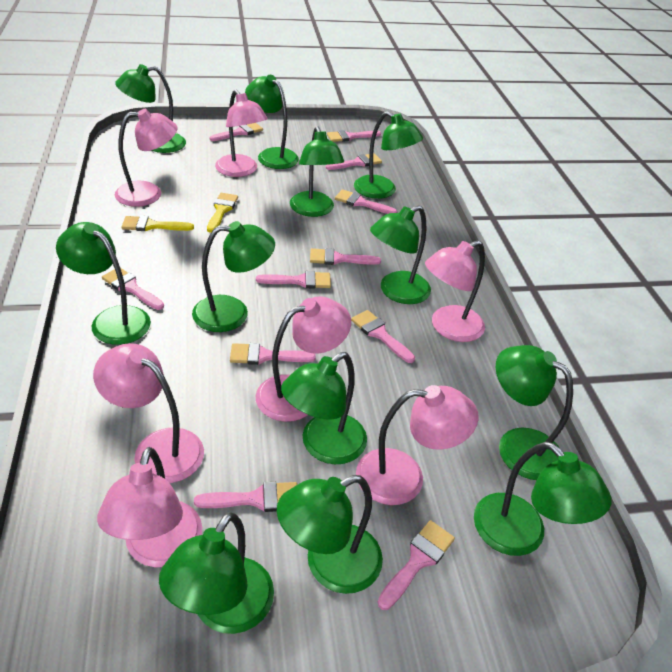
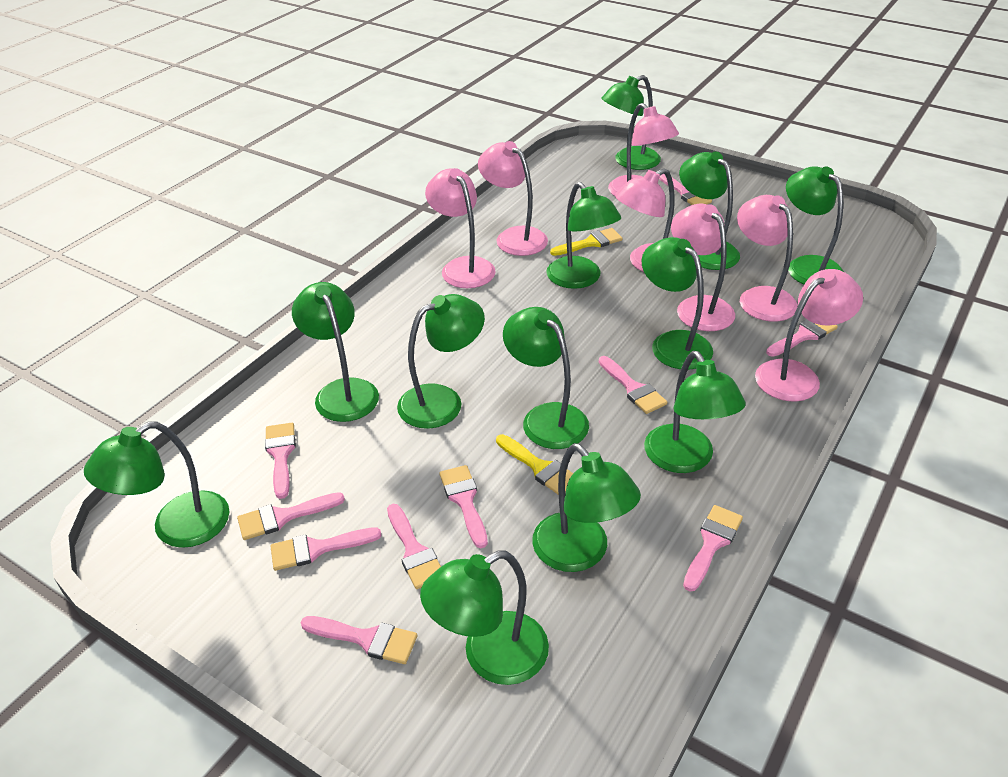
pink brush: 11 -> 10

